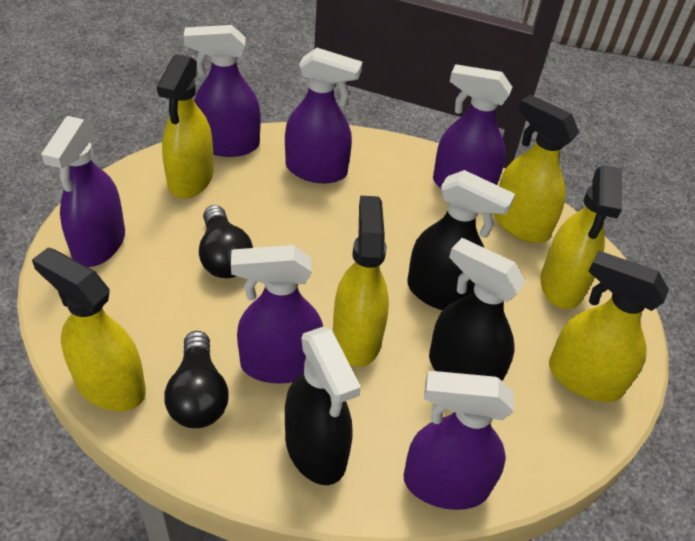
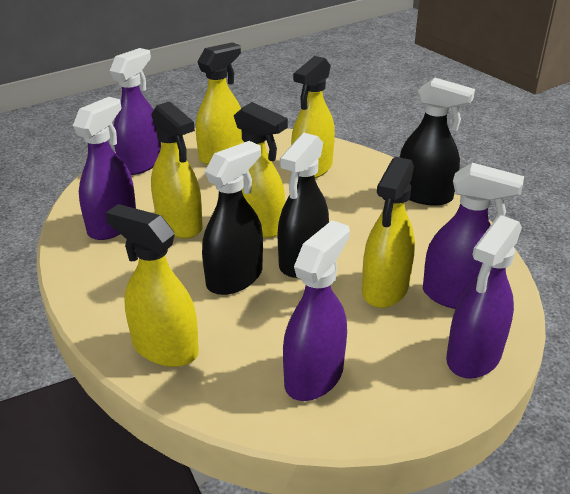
black light bulb: 2 -> 0
purple spray bottle: 6 -> 5

